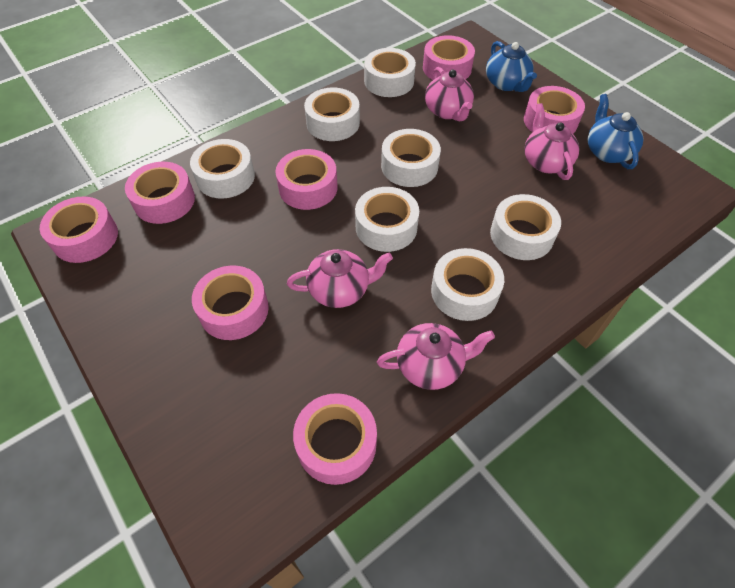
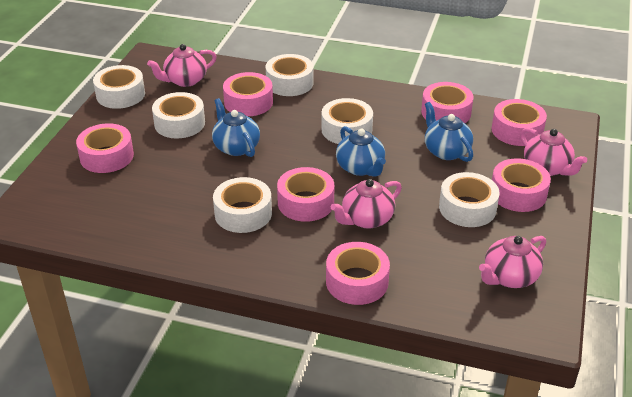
blue teapot: 2 -> 3
white tape: 7 -> 6

